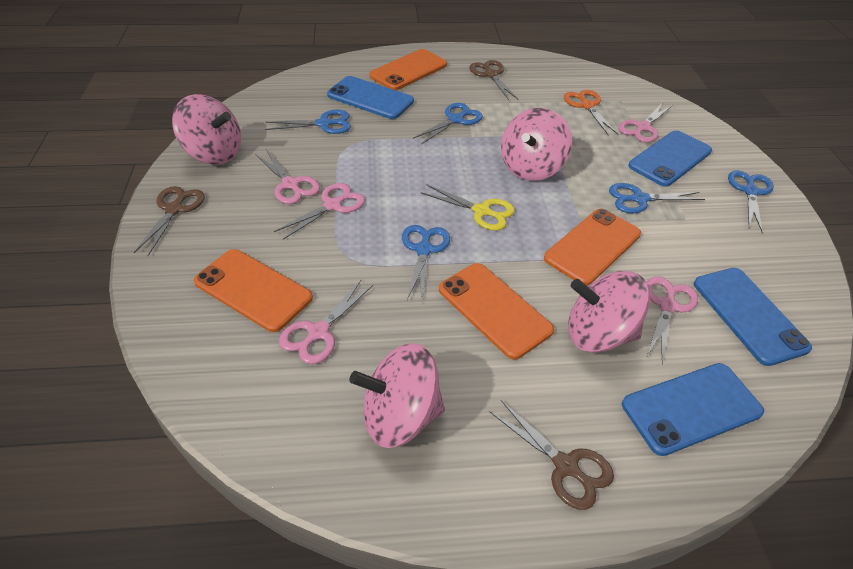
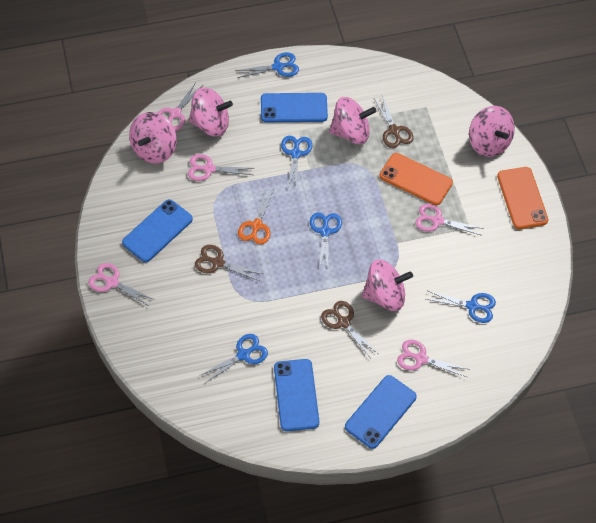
orange phone: 4 -> 2
pink spinning top: 4 -> 5
yellow scissors: 1 -> 0

